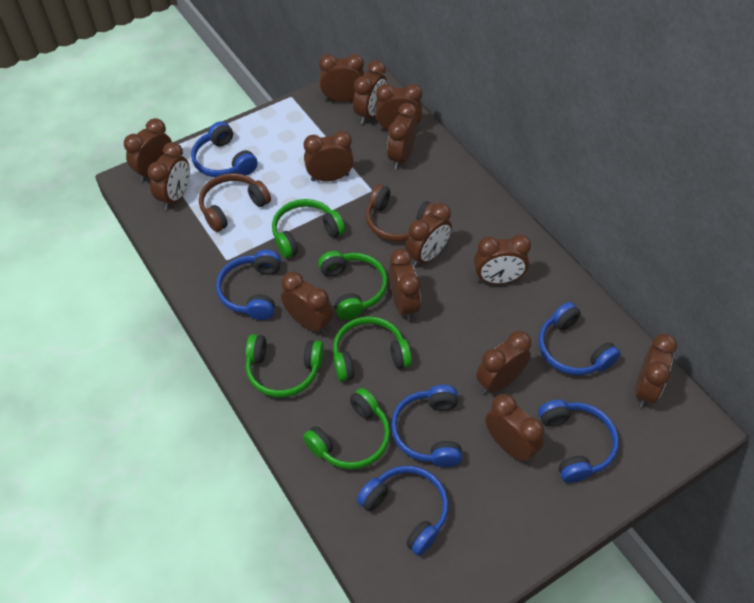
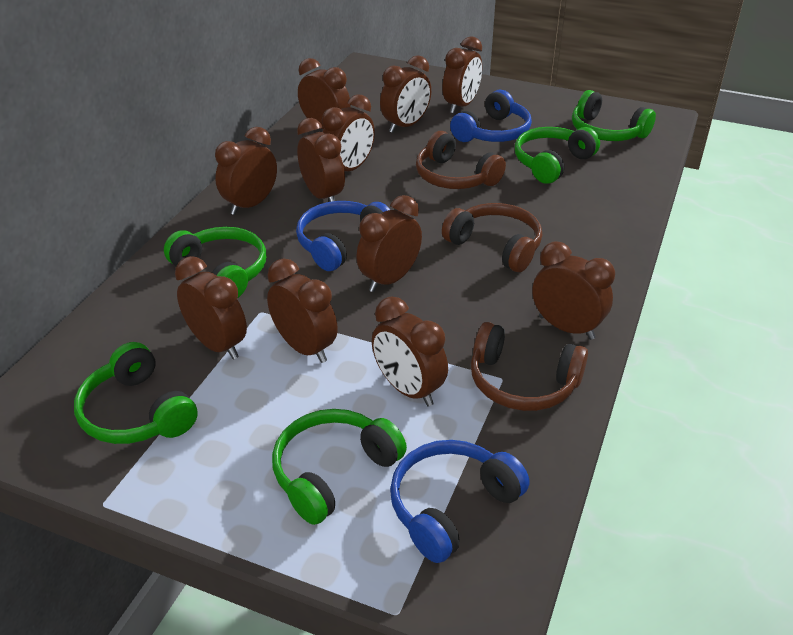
blue headphones: 6 -> 3
brown clock: 14 -> 11
brown headphones: 2 -> 3

